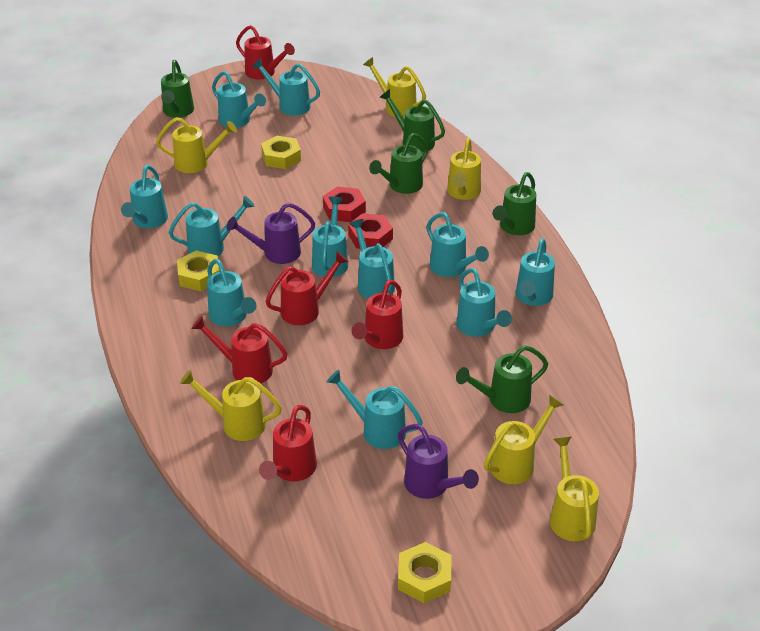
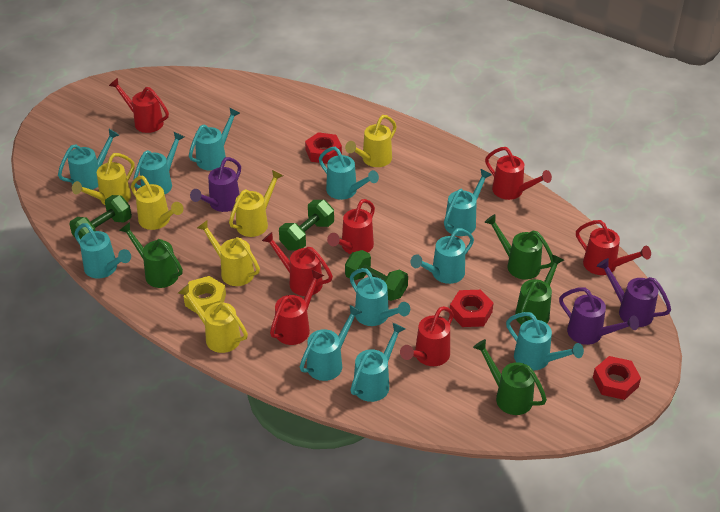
green dumbbell: 0 -> 3
green watering can: 5 -> 4
purple watering can: 2 -> 3
red nut: 2 -> 3
red watering can: 5 -> 7
yellow nut: 3 -> 1

